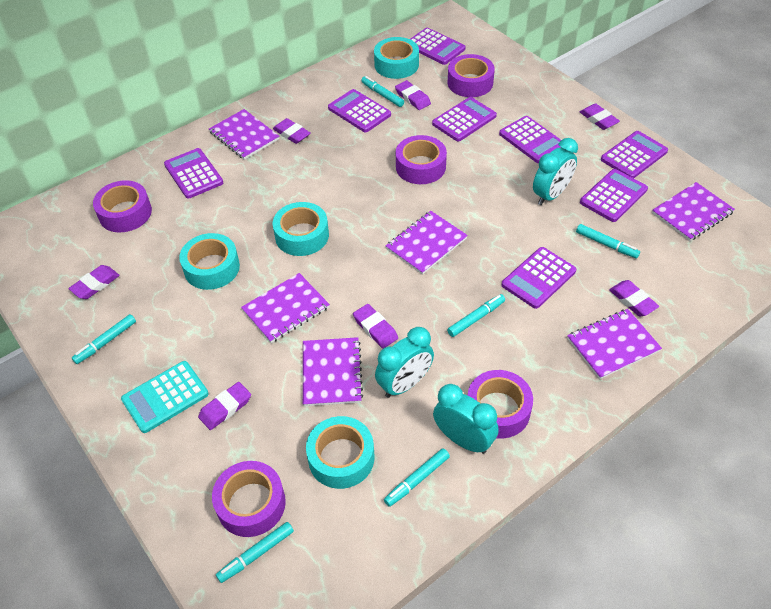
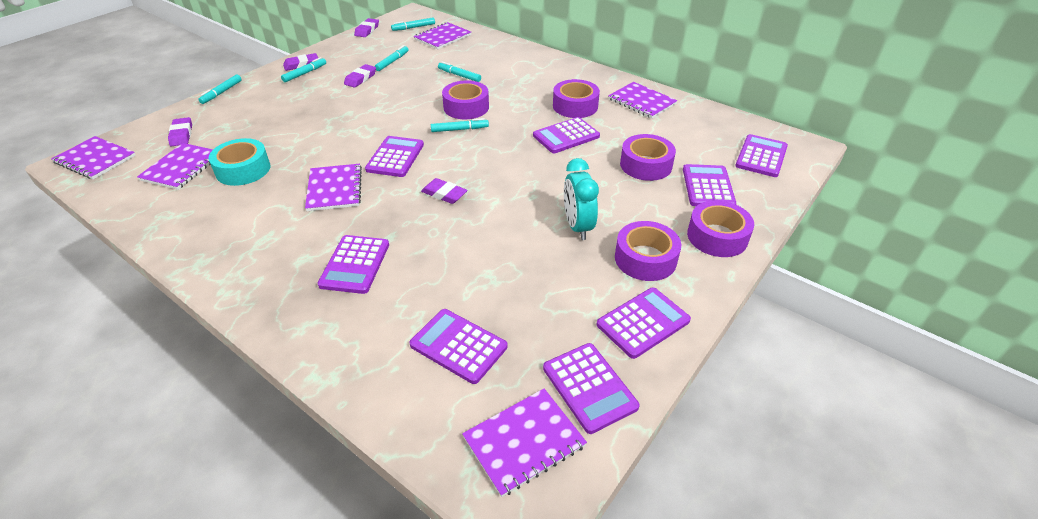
purple eraser: 7 -> 5
turquoise calculator: 1 -> 0
turquoise clock: 3 -> 1
turquoise tape: 4 -> 1

